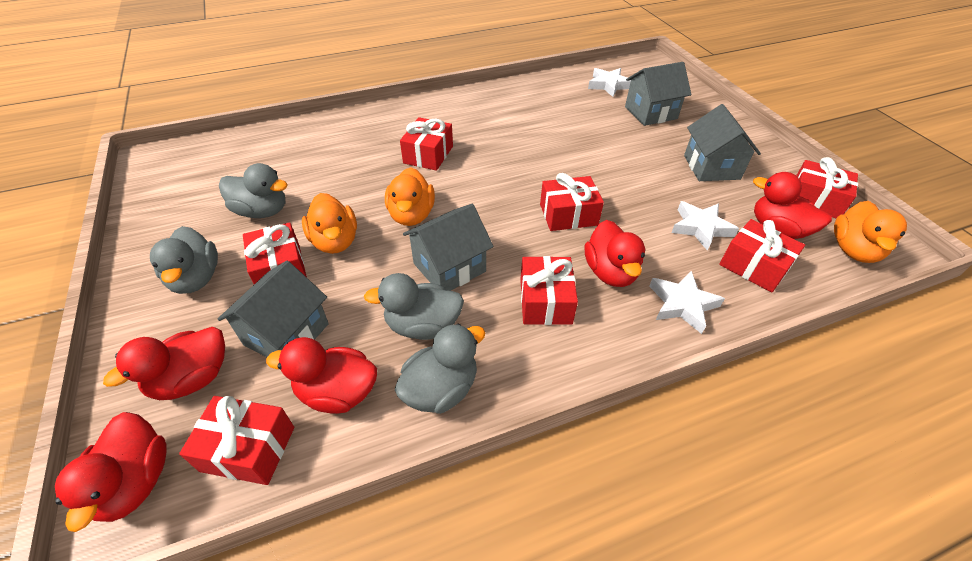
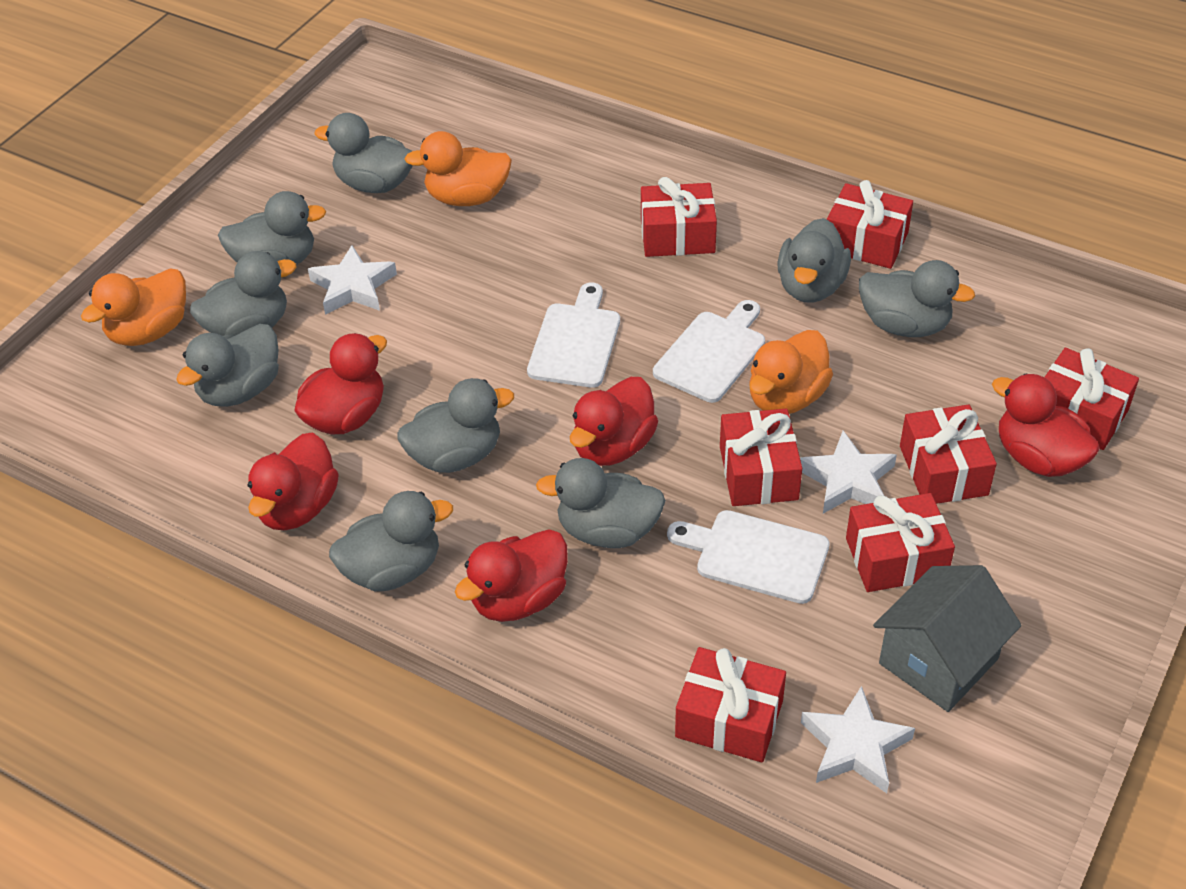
grey duck: 4 -> 9
grey house: 4 -> 1
white cutting board: 0 -> 3

